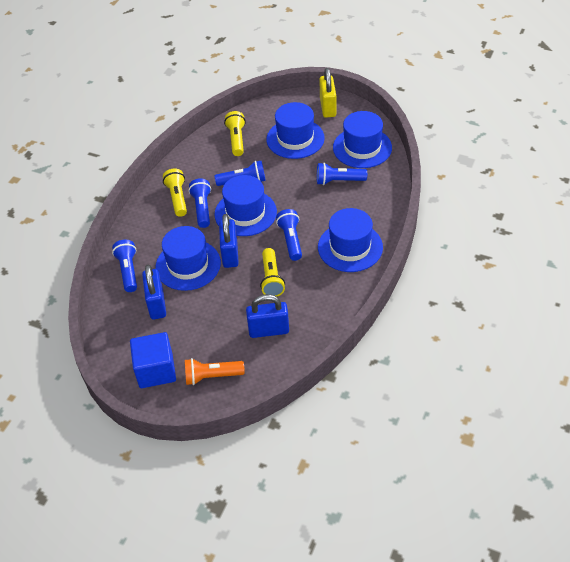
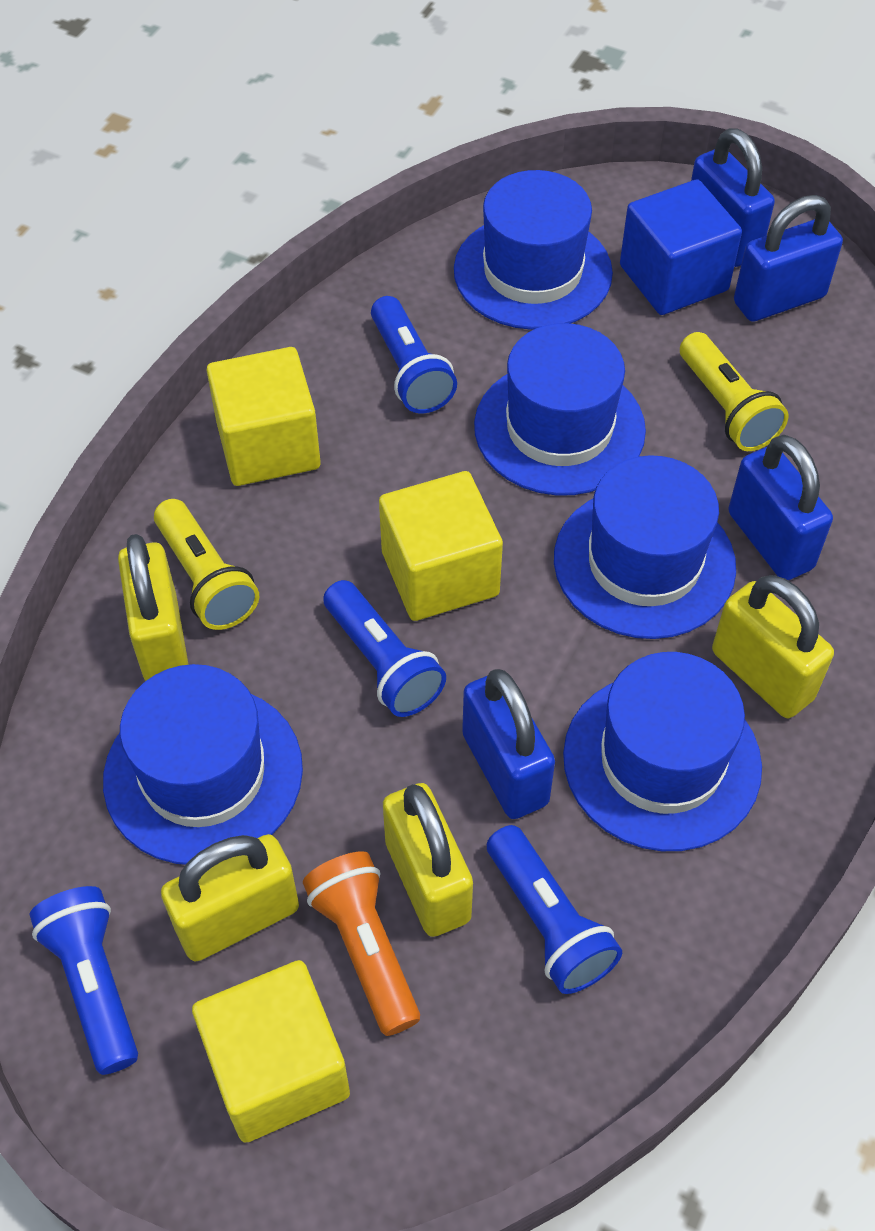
blue flashlight: 5 -> 4
blue padlock: 3 -> 4
yellow cube: 0 -> 3
yellow flashlight: 3 -> 2
yellow padlock: 1 -> 4

